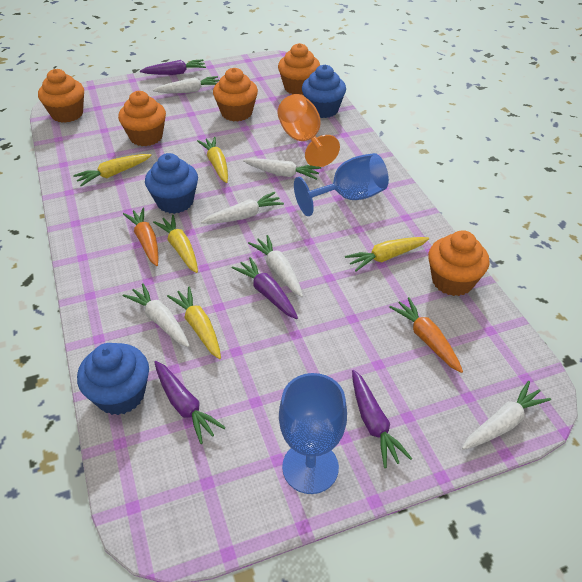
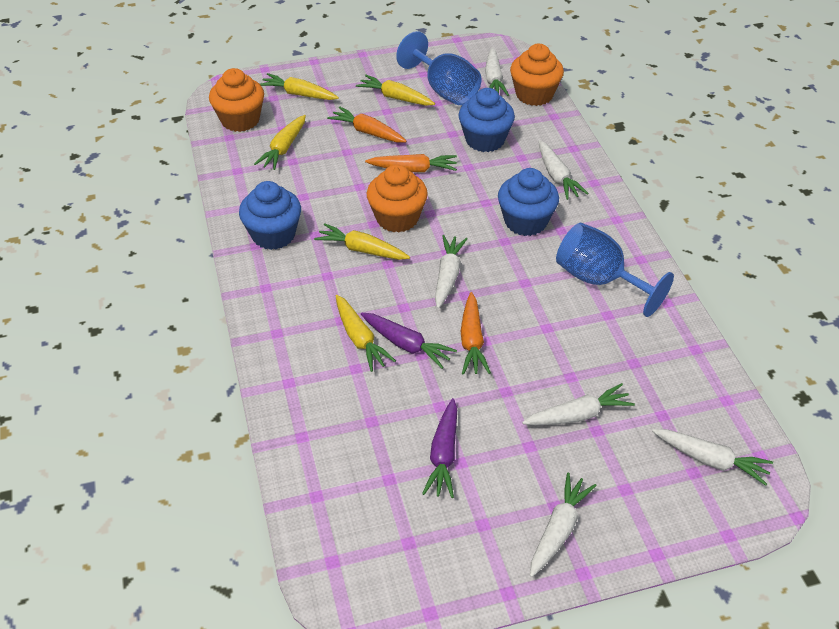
orange carrot: 2 -> 3
orange cupcake: 5 -> 3
orange goblet: 1 -> 0
purple carrot: 4 -> 2

